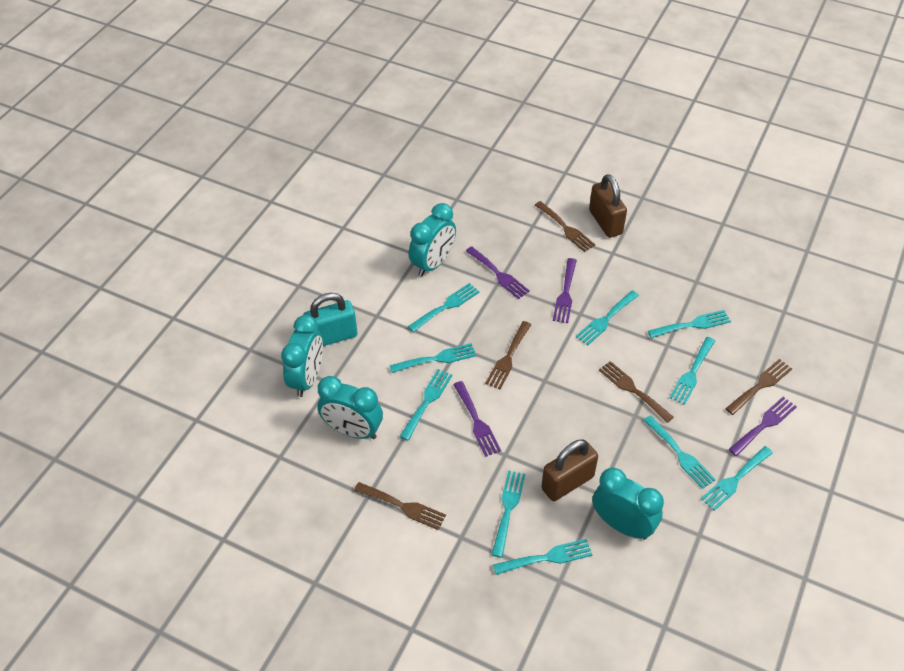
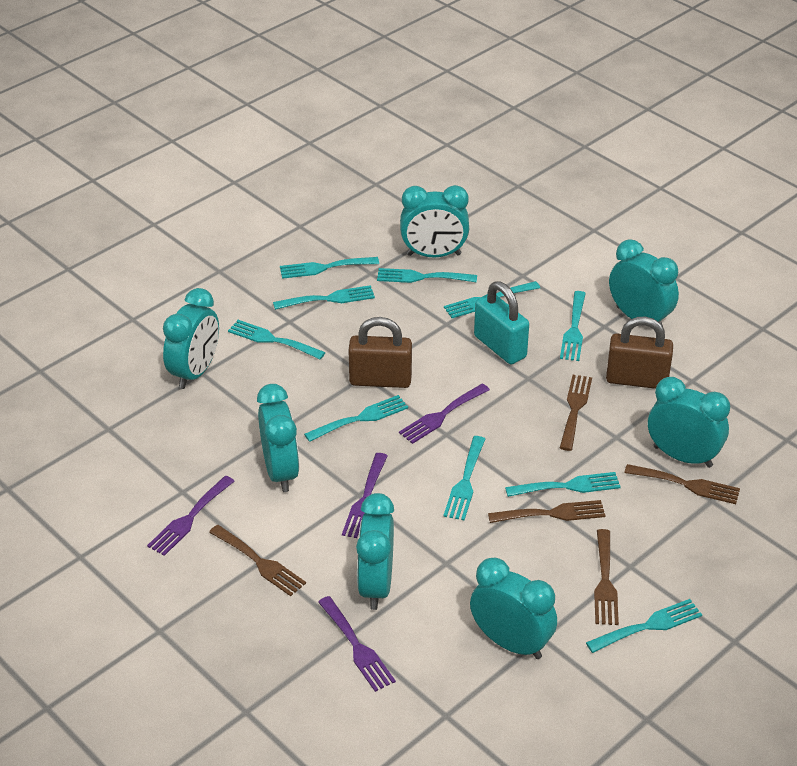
turquoise clock: 4 -> 7

